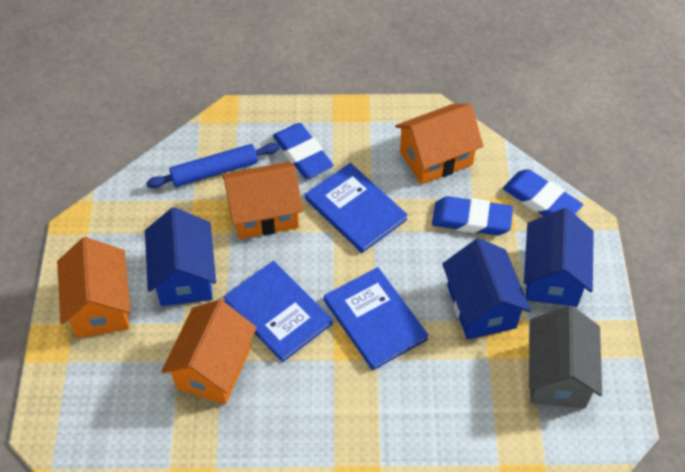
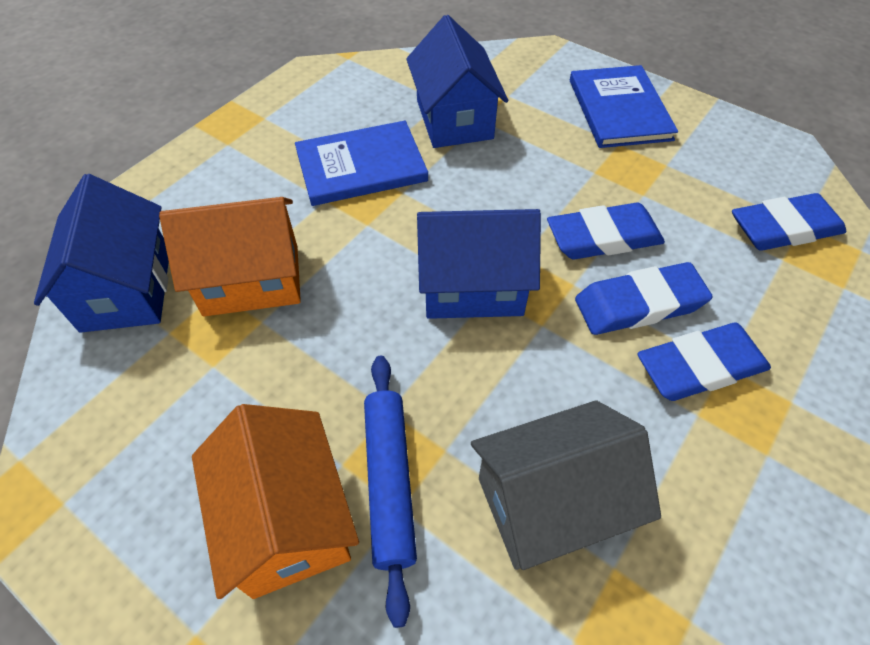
blue book: 3 -> 2
blue eraser: 3 -> 4
orange house: 4 -> 2

